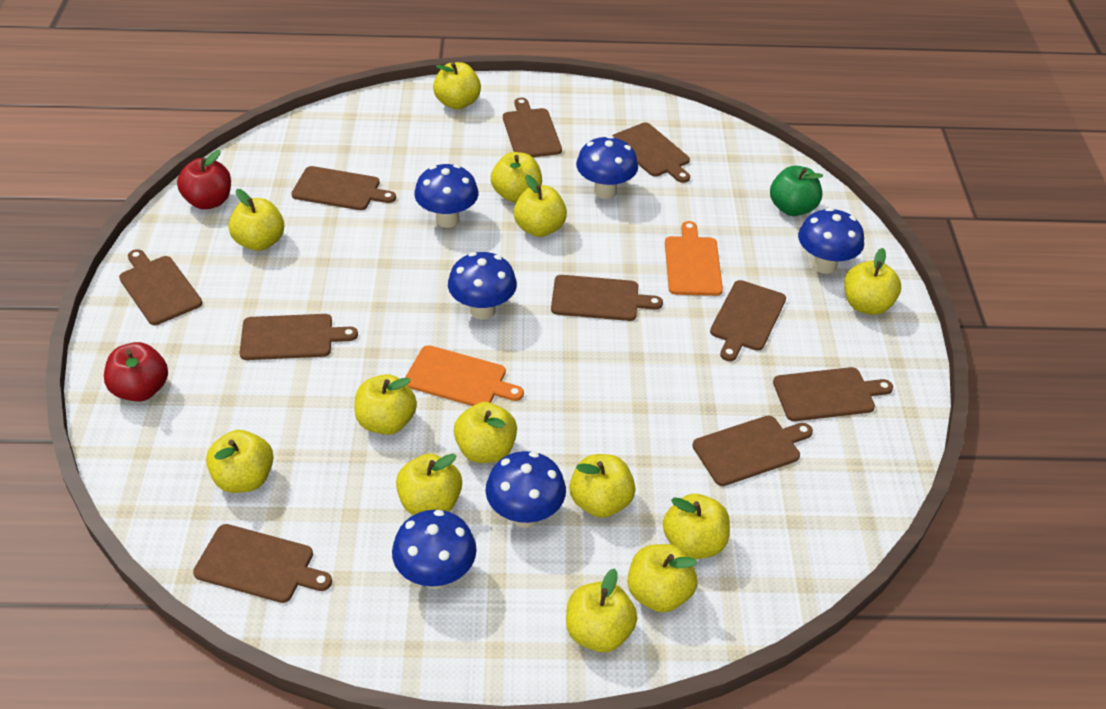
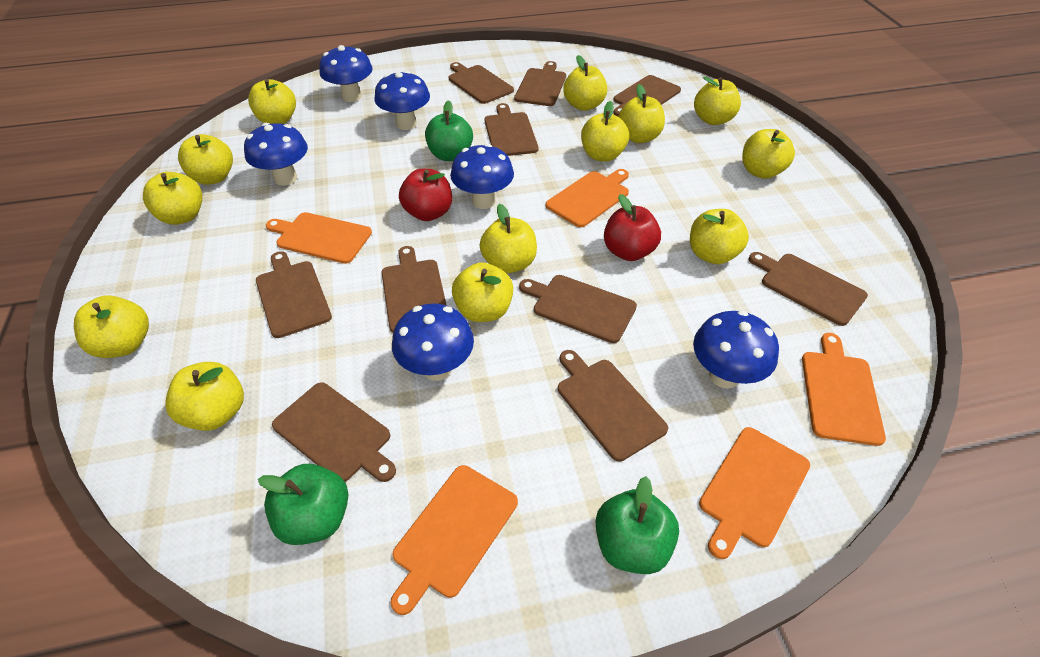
green apple: 1 -> 3
orange cutting board: 2 -> 5

